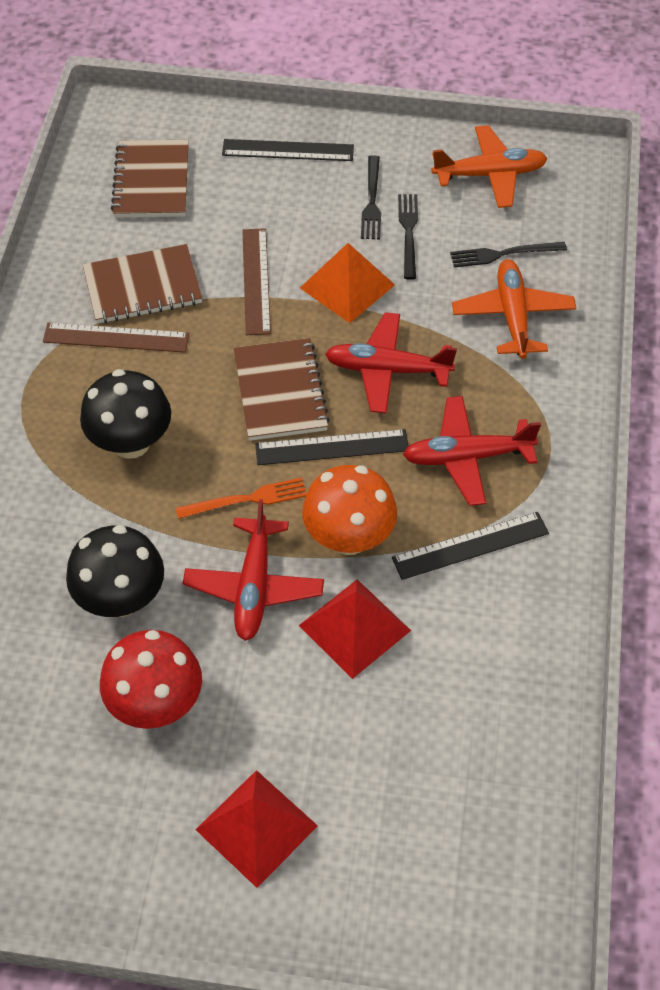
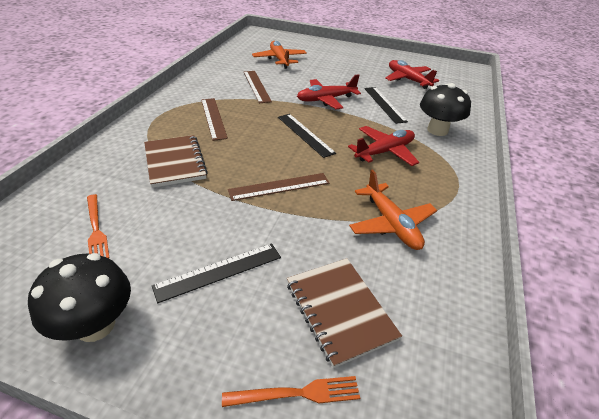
black fork: 3 -> 0
brown notebook: 3 -> 2
brown ruler: 2 -> 3
orange fork: 1 -> 2
orange mushroom: 1 -> 0
orange pyramid: 1 -> 0
red mushroom: 1 -> 0
red pyramid: 2 -> 0

